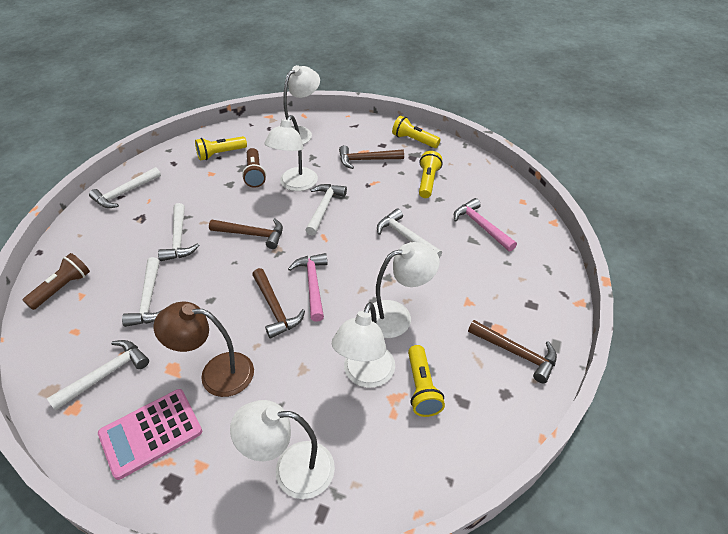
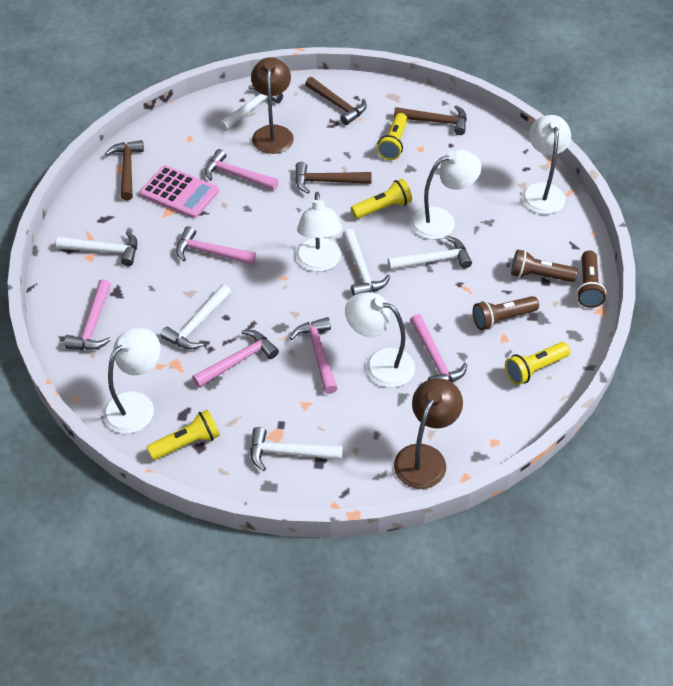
brown flashlight: 2 -> 3
brown lamp: 1 -> 2
pink hammer: 2 -> 6

